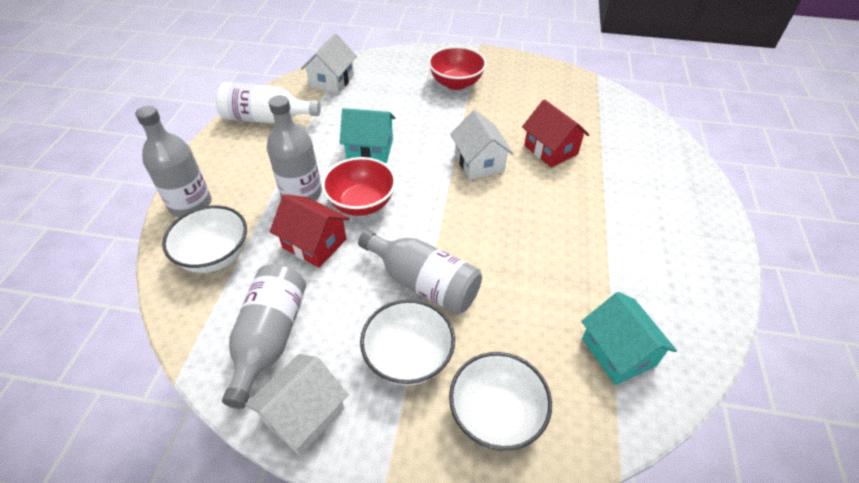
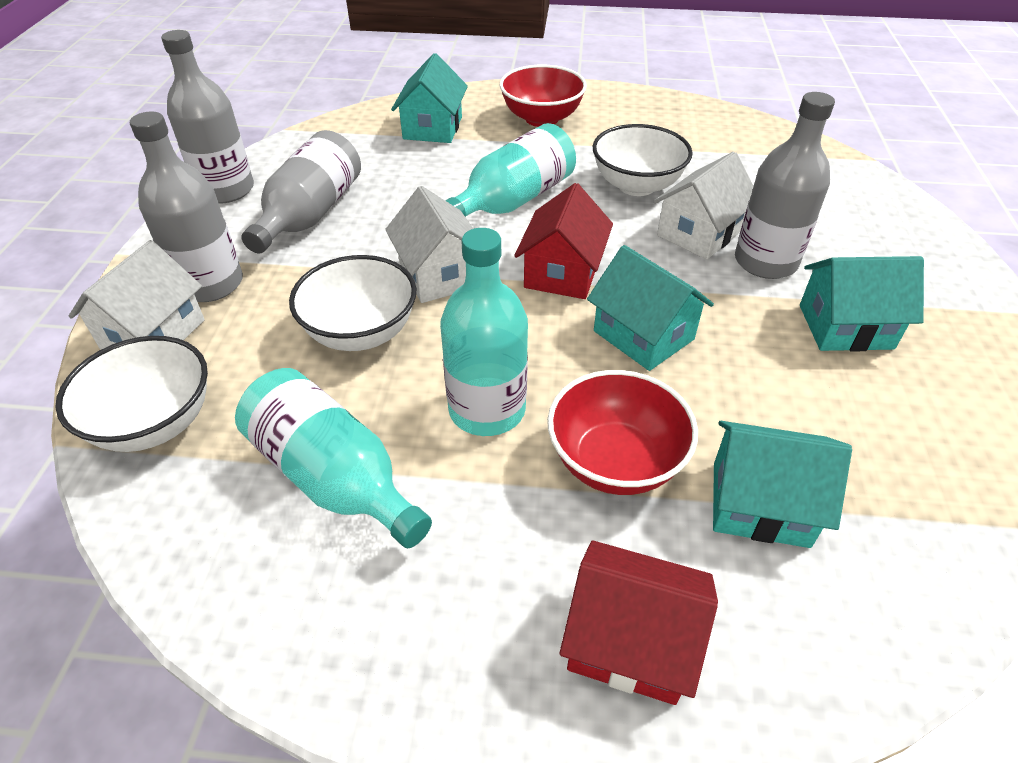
turquoise bottle: 0 -> 3
turquoise house: 2 -> 4
white bottle: 1 -> 0

